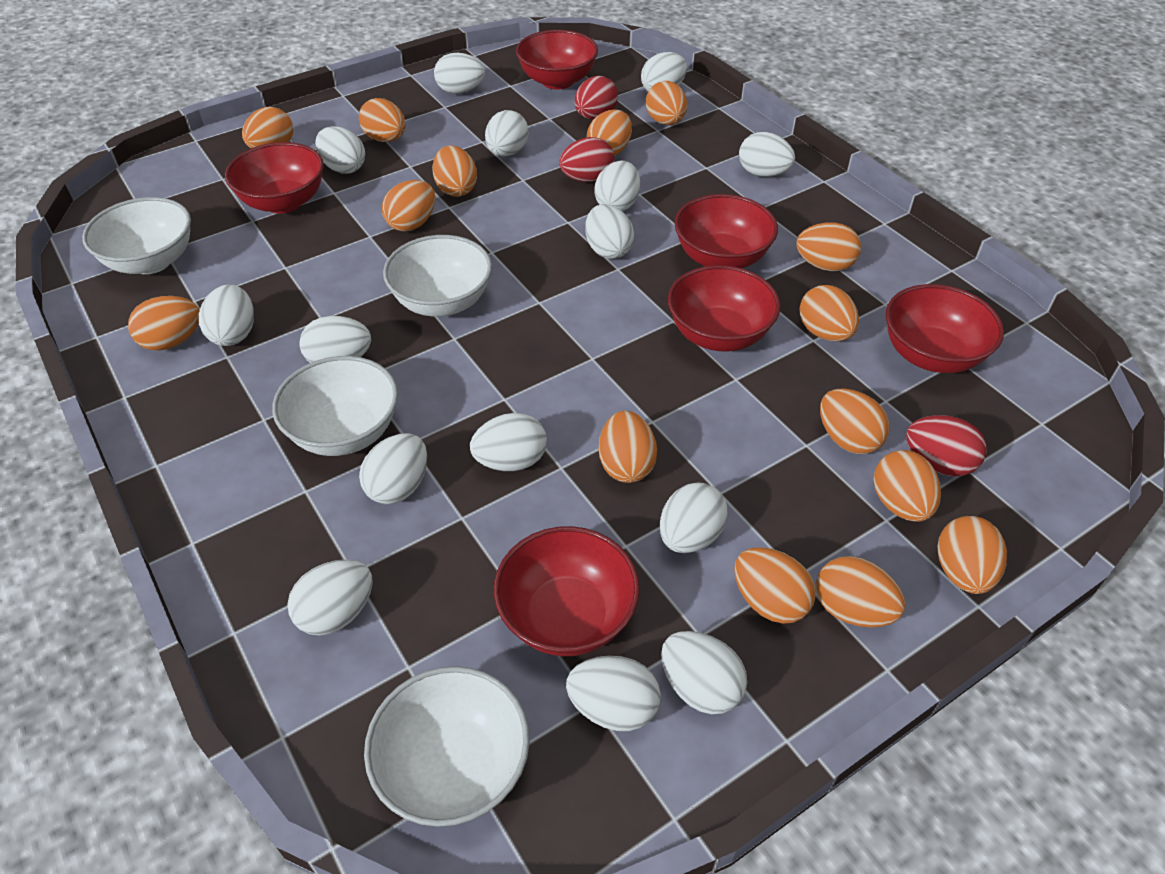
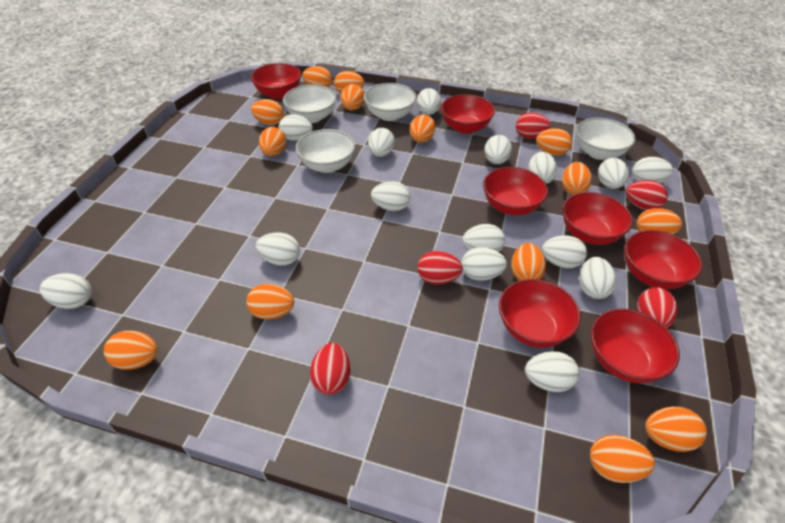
orange egg: 15 -> 14
red bowl: 6 -> 7
red egg: 3 -> 5

